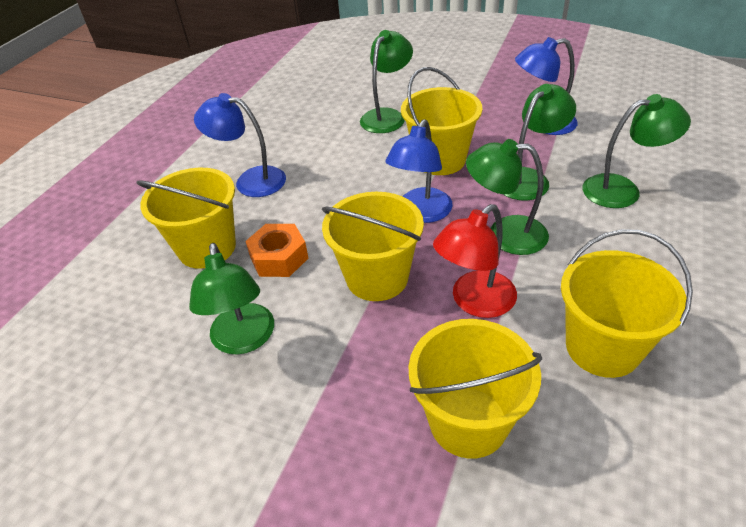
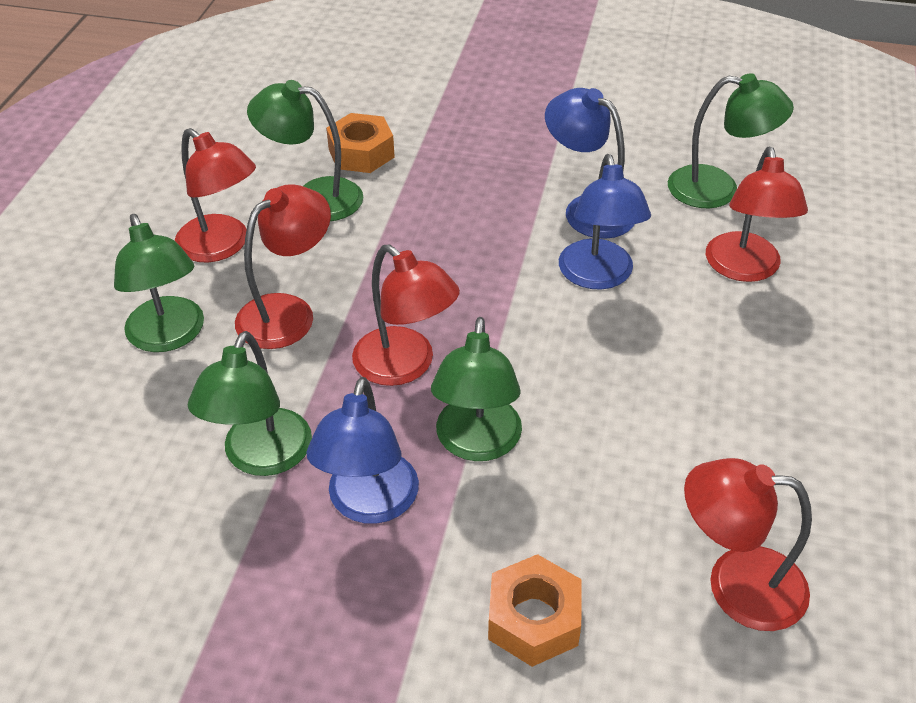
orange nut: 1 -> 2
red lamp: 1 -> 5
yellow bucket: 5 -> 0

